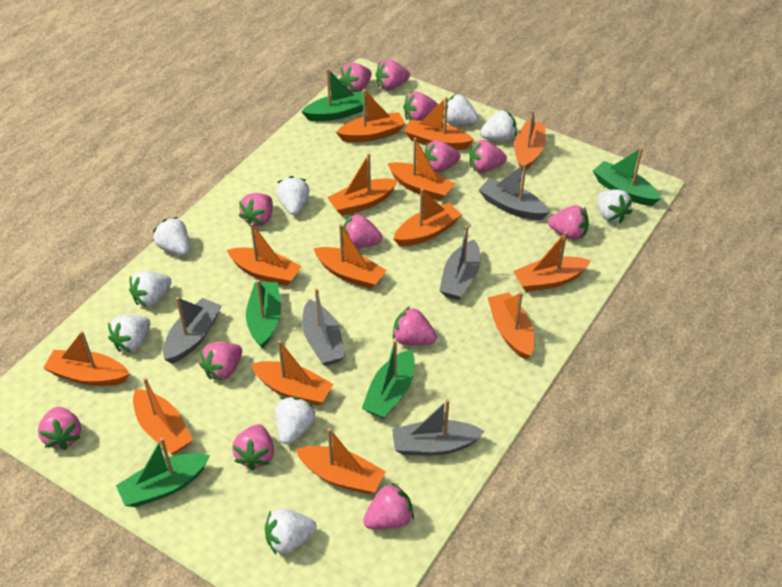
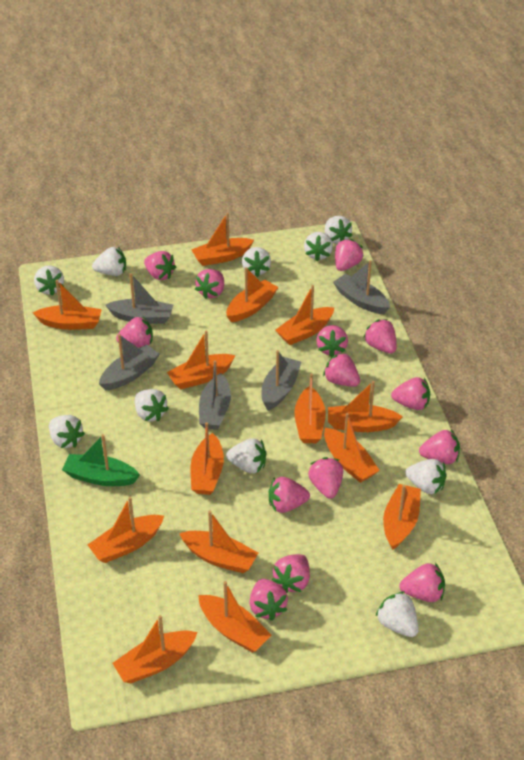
green boat: 5 -> 1
pink strawberry: 13 -> 14
white strawberry: 9 -> 10

